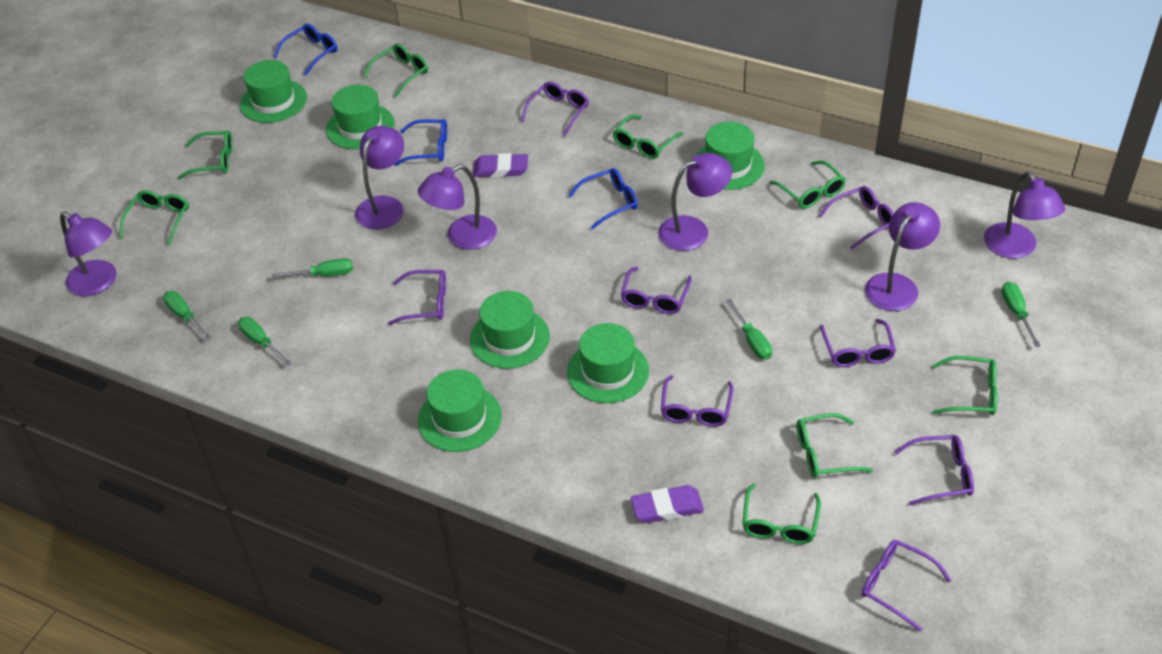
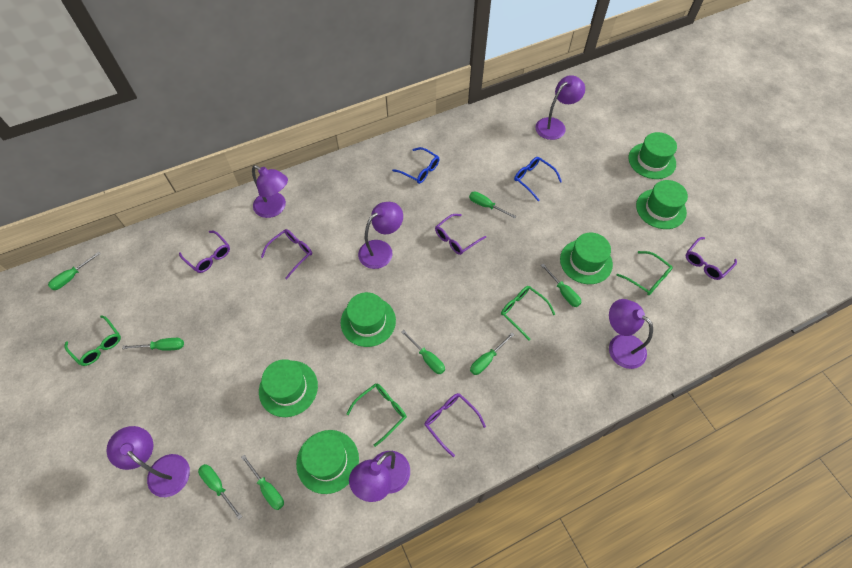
blue glasses: 3 -> 2
green glasses: 8 -> 4
green screwdriver: 5 -> 8
purple eraser: 2 -> 0
purple glasses: 8 -> 5

